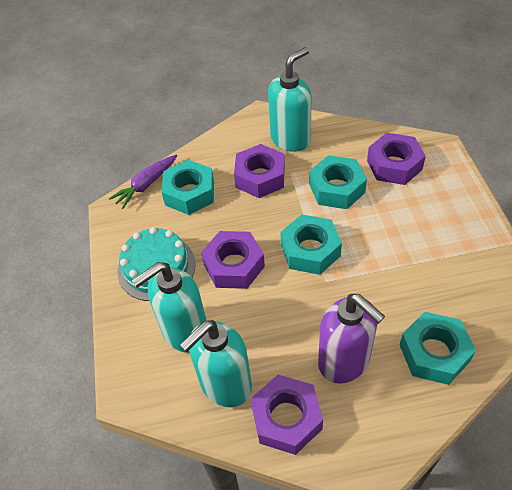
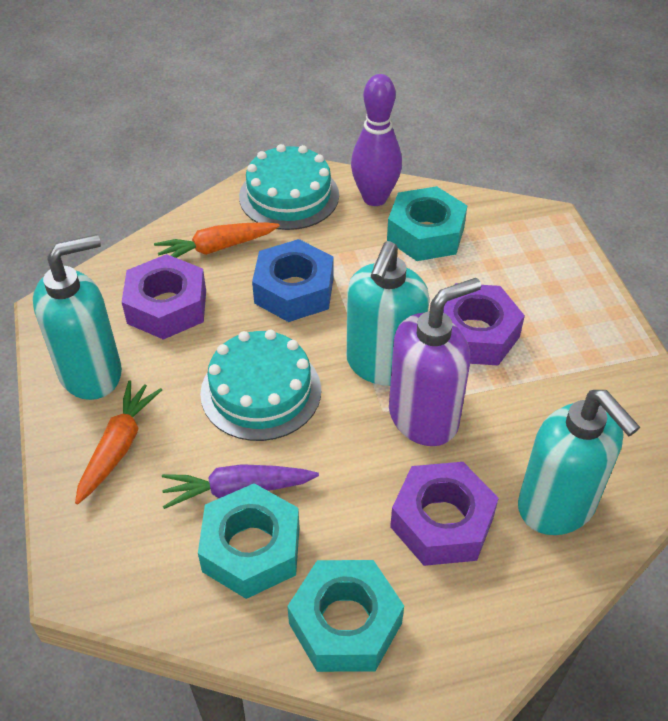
blue nut: 0 -> 1
orange carrot: 0 -> 2
purple bowling pin: 0 -> 1
purple nut: 4 -> 3
turquoise cake: 1 -> 2
turquoise nut: 4 -> 3

